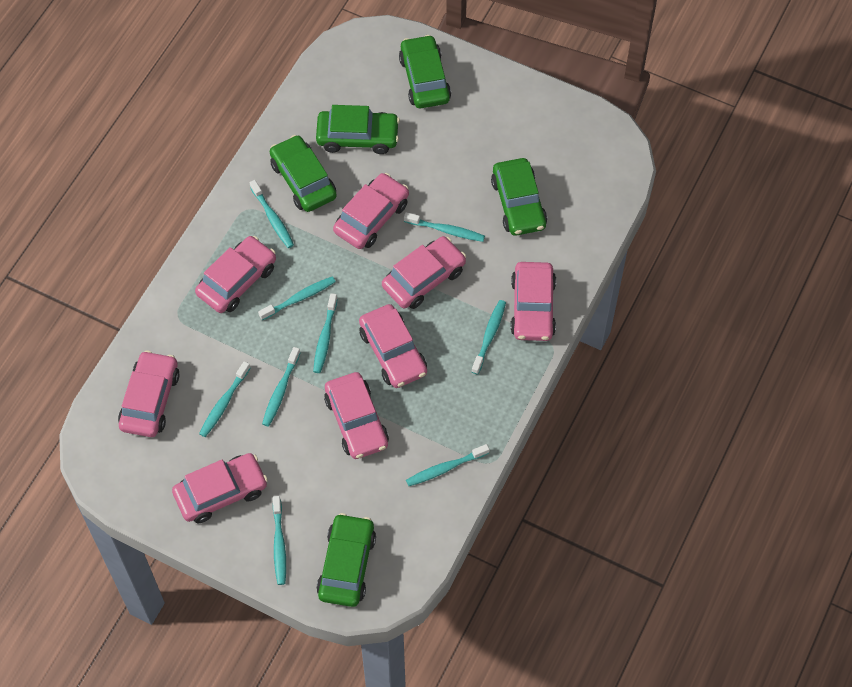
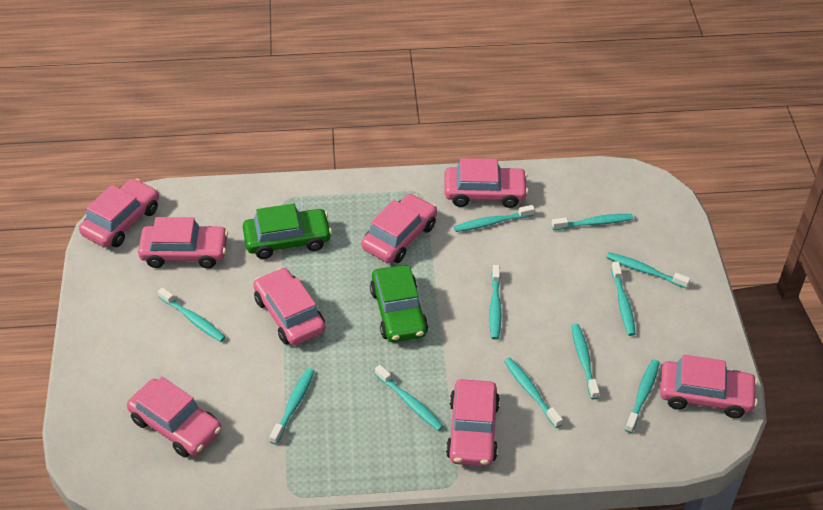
green car: 5 -> 2
turquoise toothbrush: 9 -> 11

